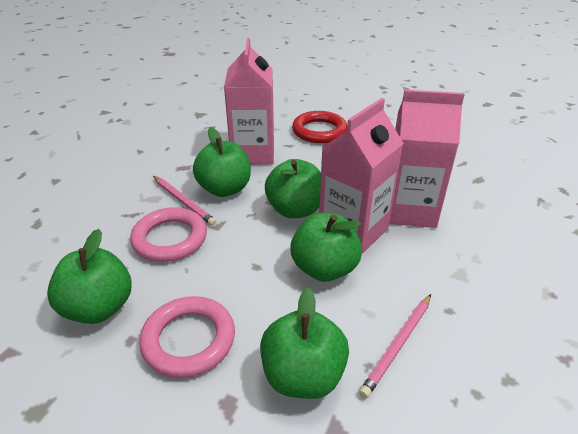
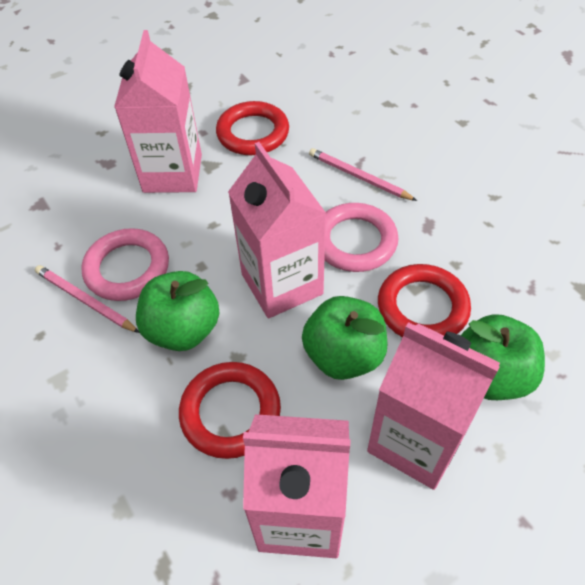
green apple: 5 -> 3
pink carton: 3 -> 4
red ring: 1 -> 3

